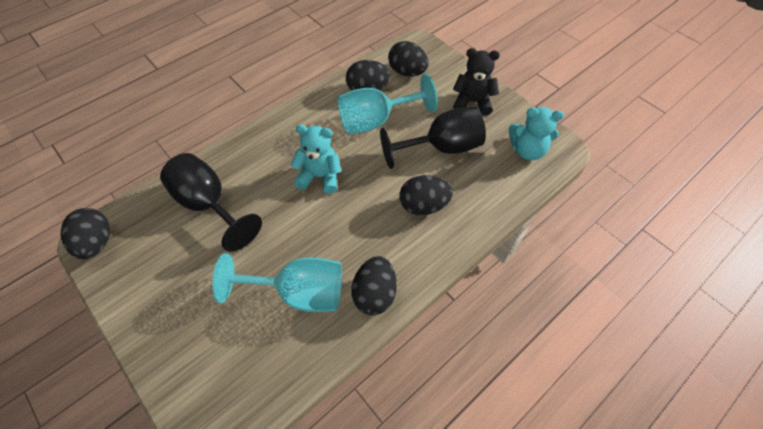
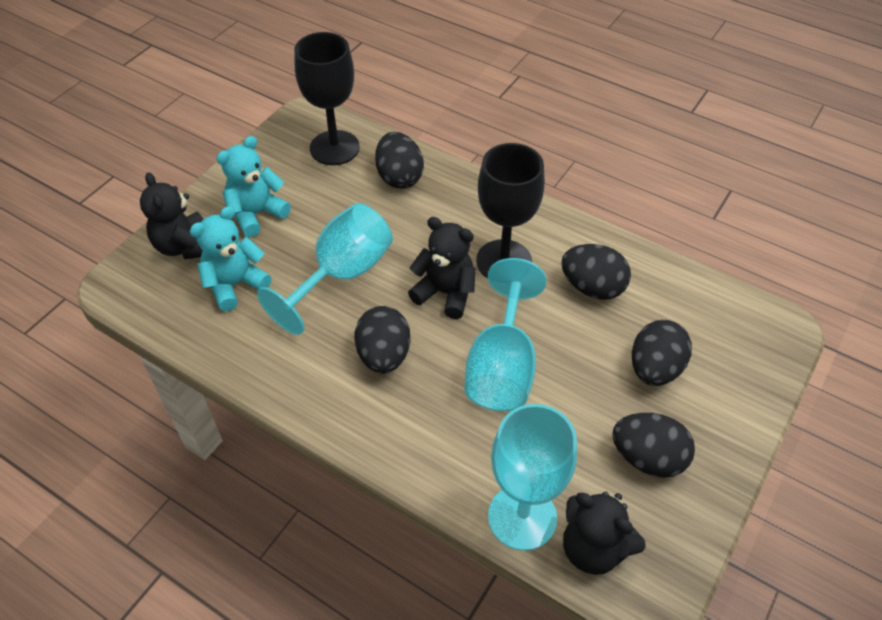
black teddy bear: 1 -> 3
turquoise goblet: 2 -> 3

